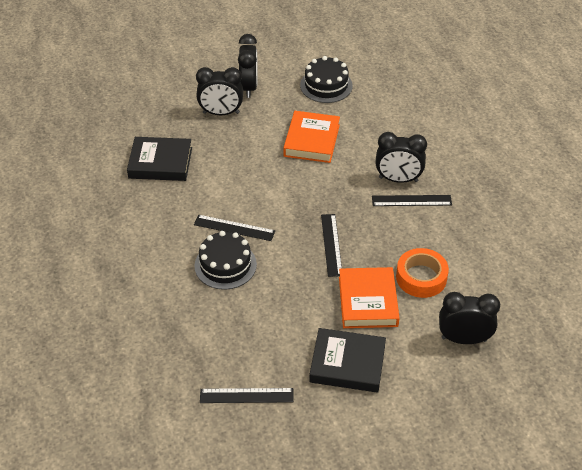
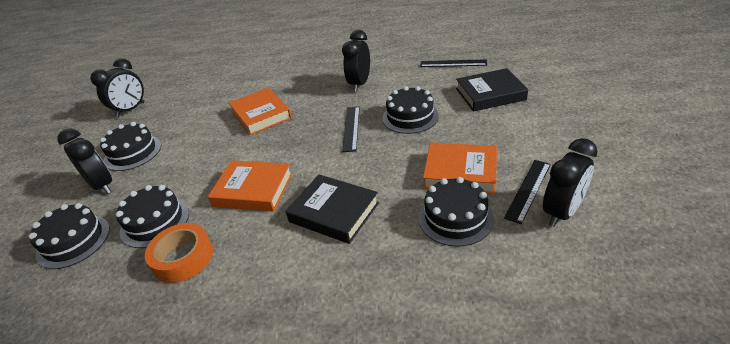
black cake: 2 -> 5
black ruler: 4 -> 3
orange book: 2 -> 3

